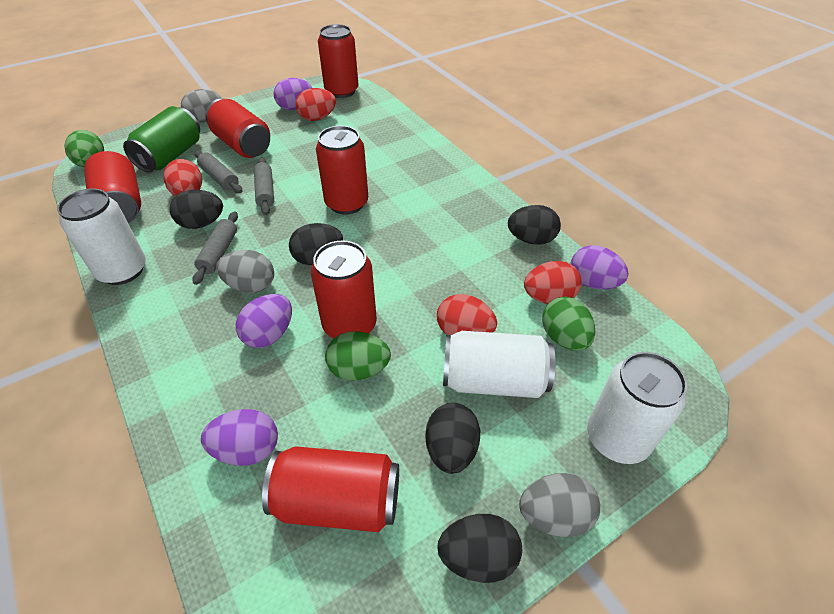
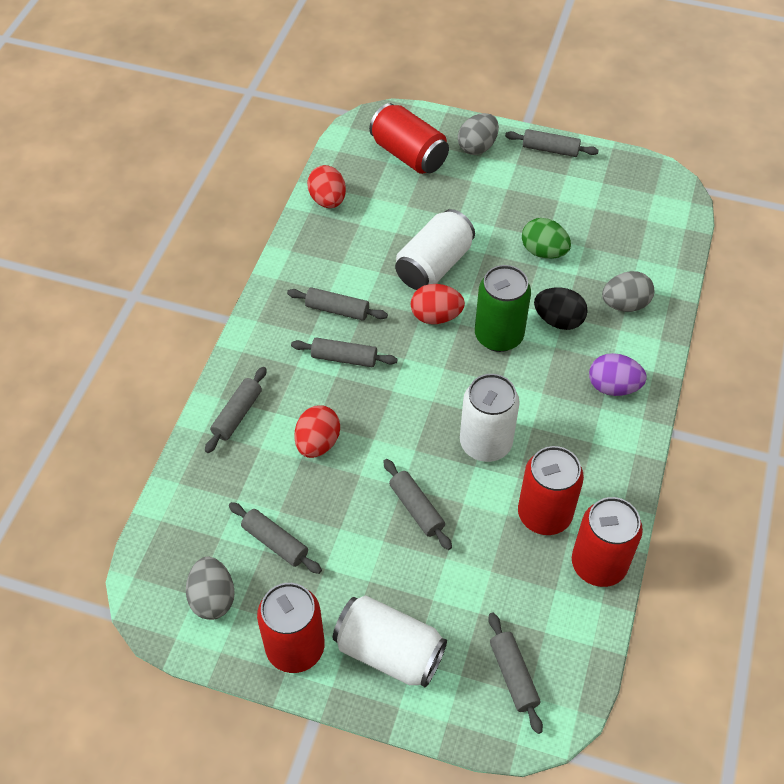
black egg: 5 -> 1
green egg: 3 -> 1
grey rolling pin: 3 -> 7
purple egg: 4 -> 1
red can: 6 -> 4
red egg: 4 -> 3

